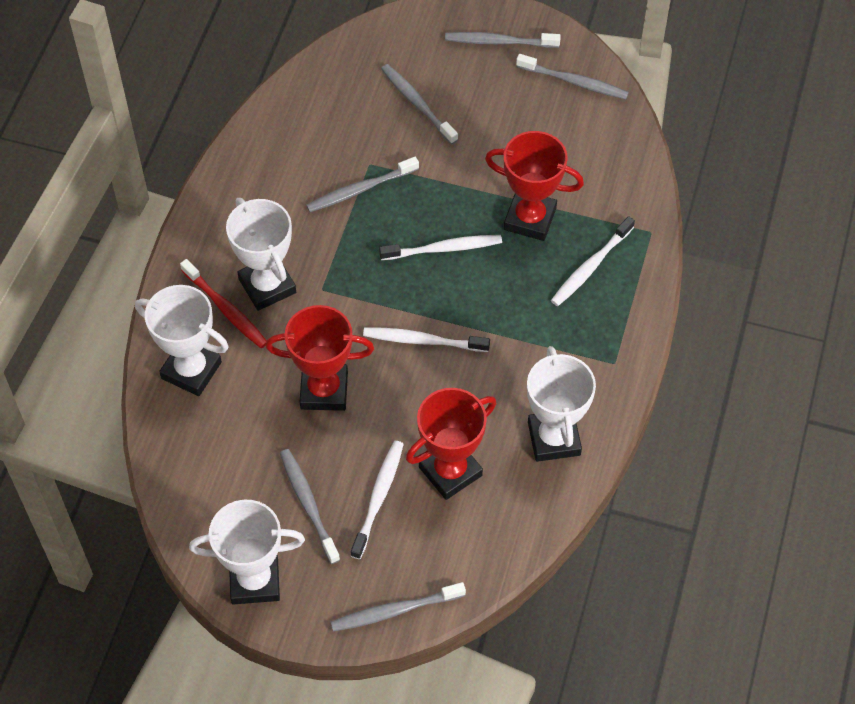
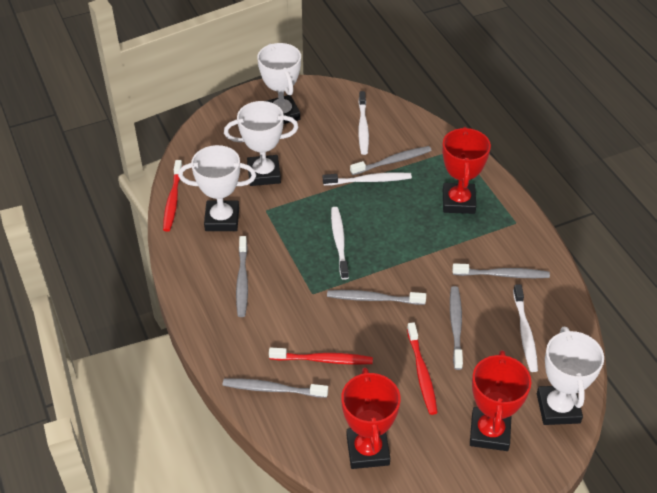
red toothbrush: 1 -> 3

